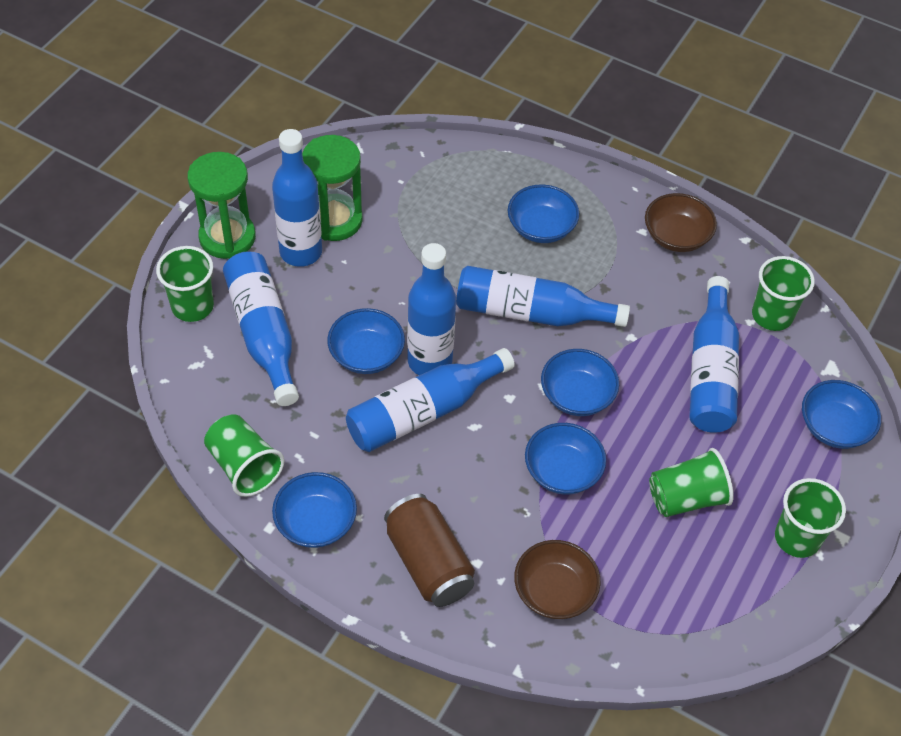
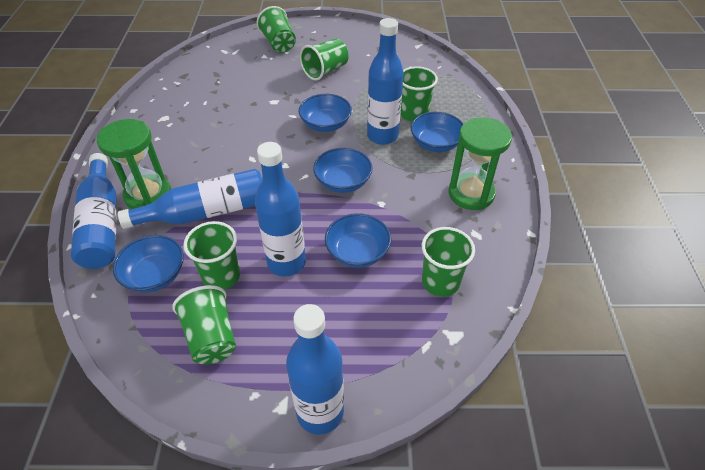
blue bottle: 6 -> 5
blue bowl: 6 -> 5
brown bowl: 2 -> 0
brown can: 1 -> 0
green cup: 5 -> 6

